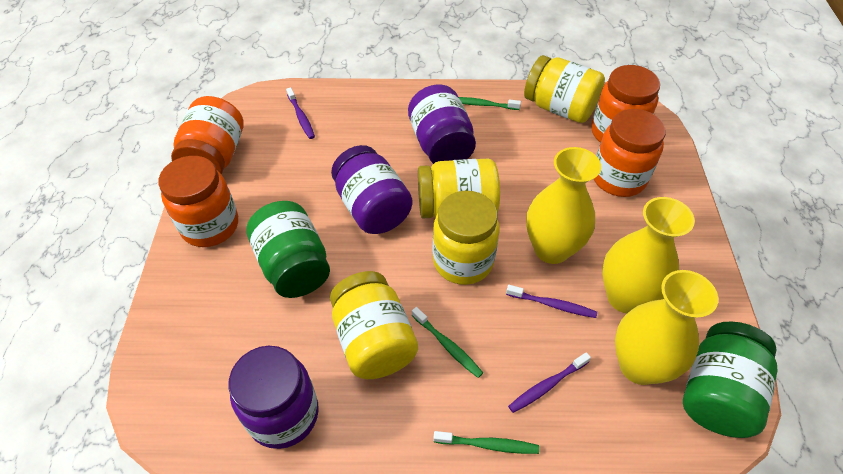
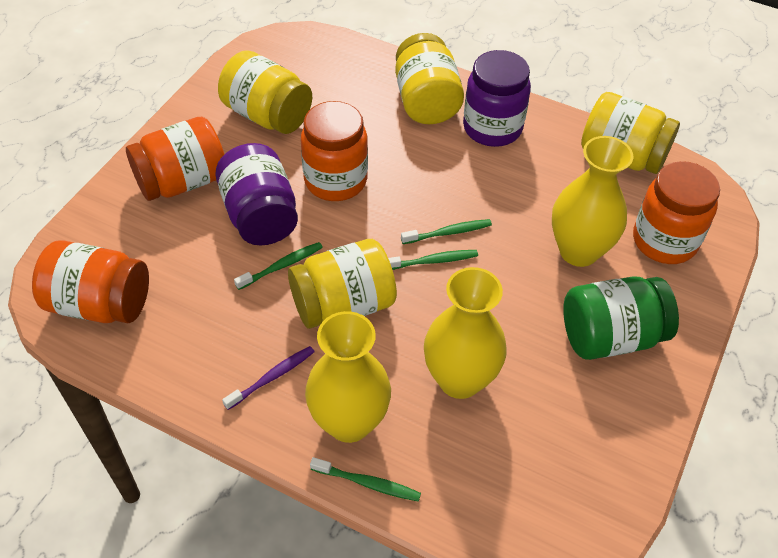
green jar: 2 -> 1
green toothbrush: 3 -> 4
purple jar: 3 -> 2
purple toothbrush: 3 -> 1

